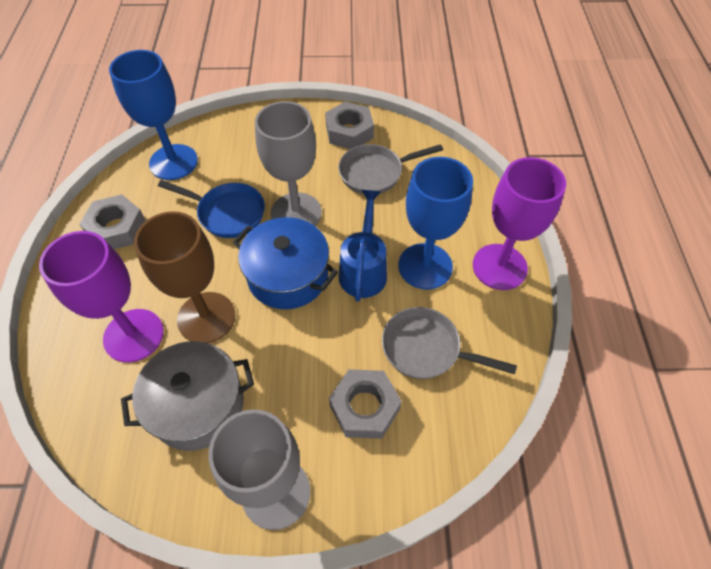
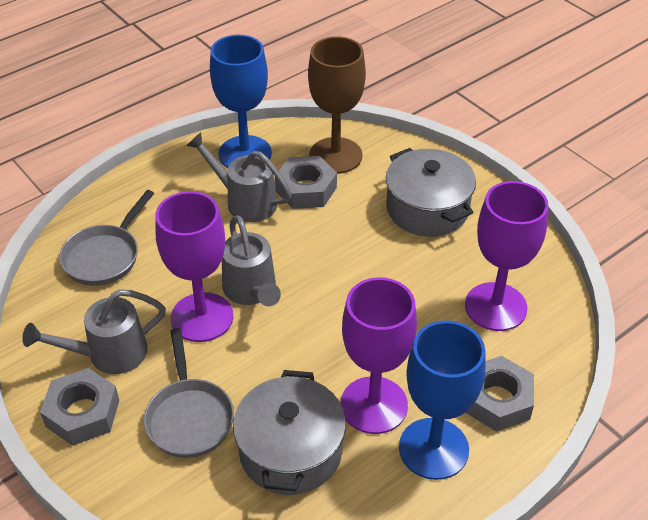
blue pan: 1 -> 0
blue pot: 1 -> 0
blue watering can: 1 -> 0
grey goblet: 2 -> 0
grey pot: 1 -> 2
grey watering can: 0 -> 3
purple goblet: 2 -> 3

